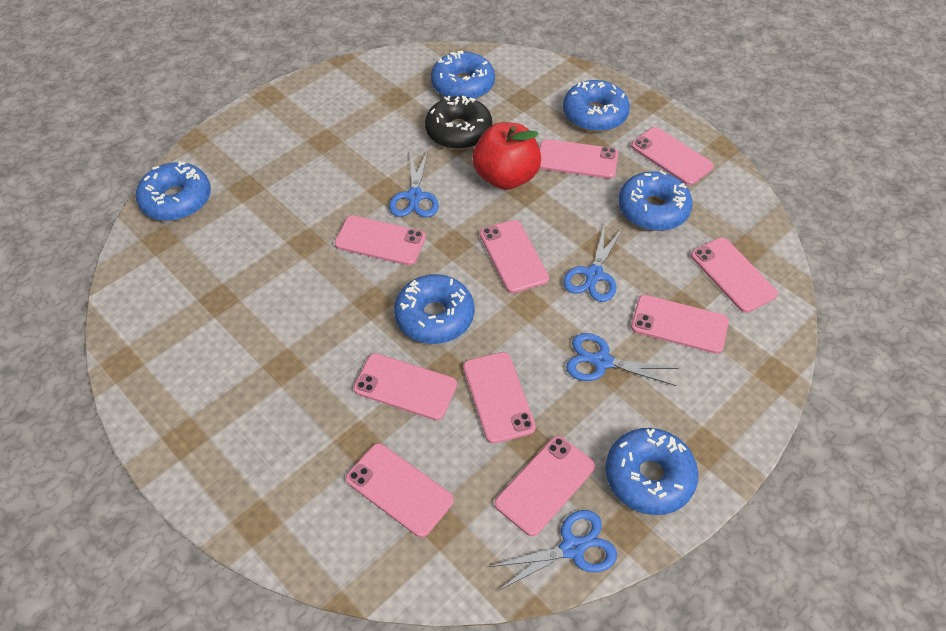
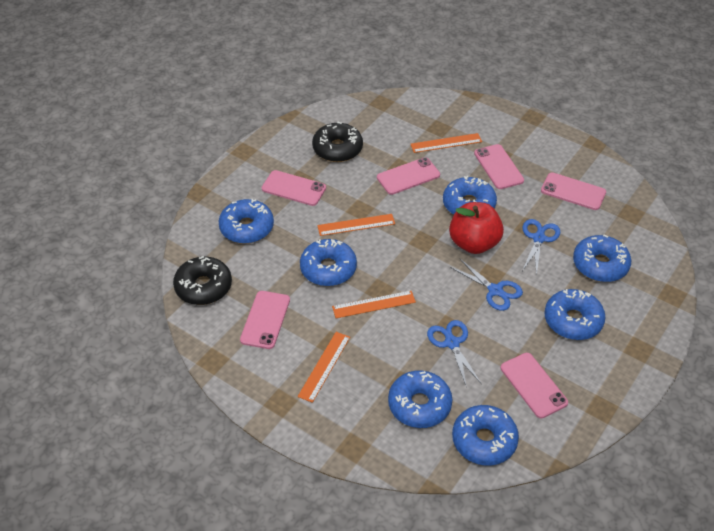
black donut: 1 -> 2
blue donut: 6 -> 7
blue scissors: 4 -> 3
orange ruler: 0 -> 4
pink phone: 10 -> 6

